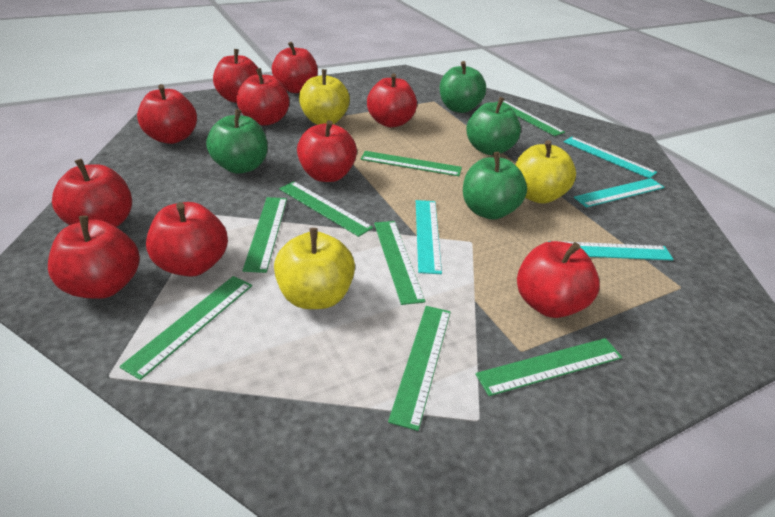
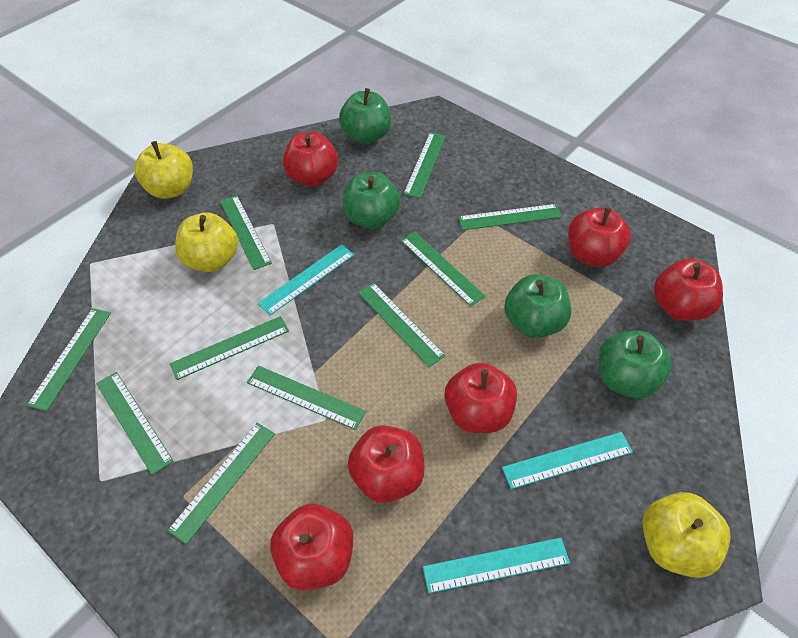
green ruler: 8 -> 10
red apple: 10 -> 6
turquoise ruler: 4 -> 3

